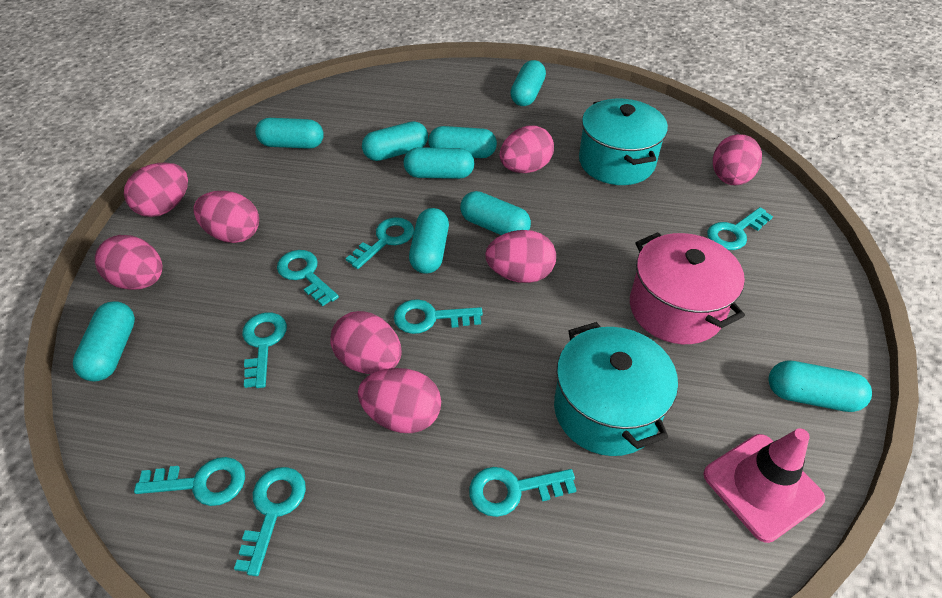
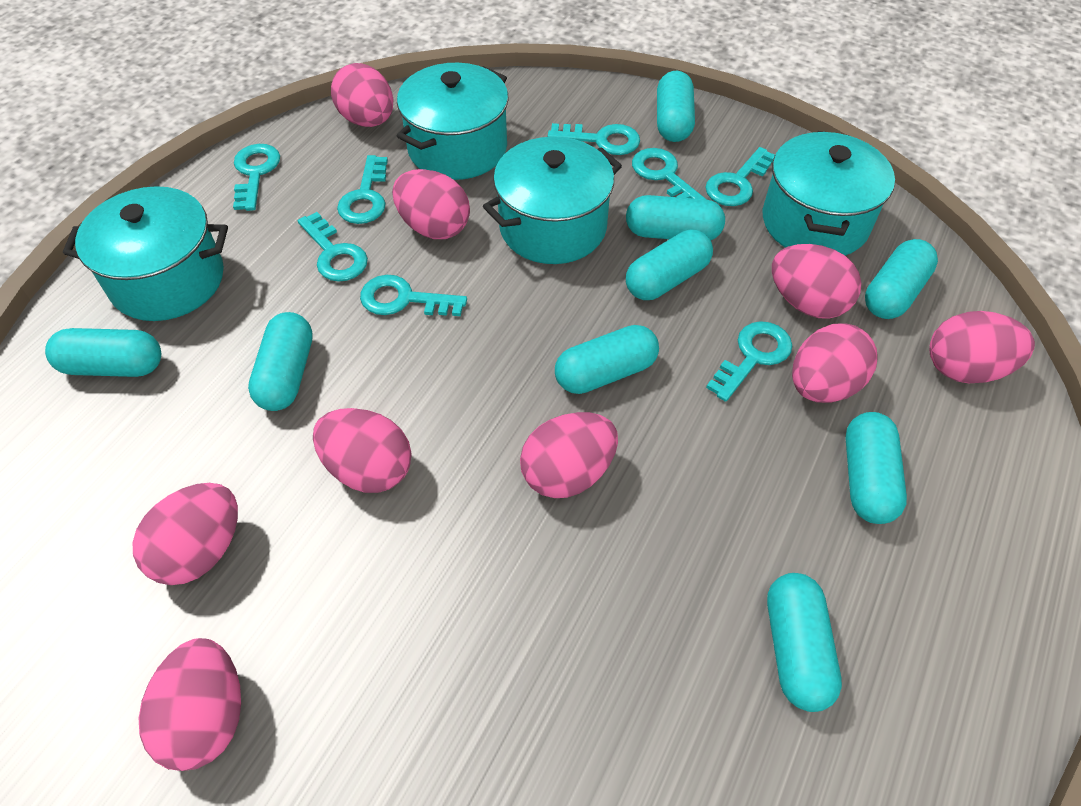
pink egg: 8 -> 9
pink pot: 1 -> 0
pink traffic cone: 1 -> 0
turquoise pot: 2 -> 4

